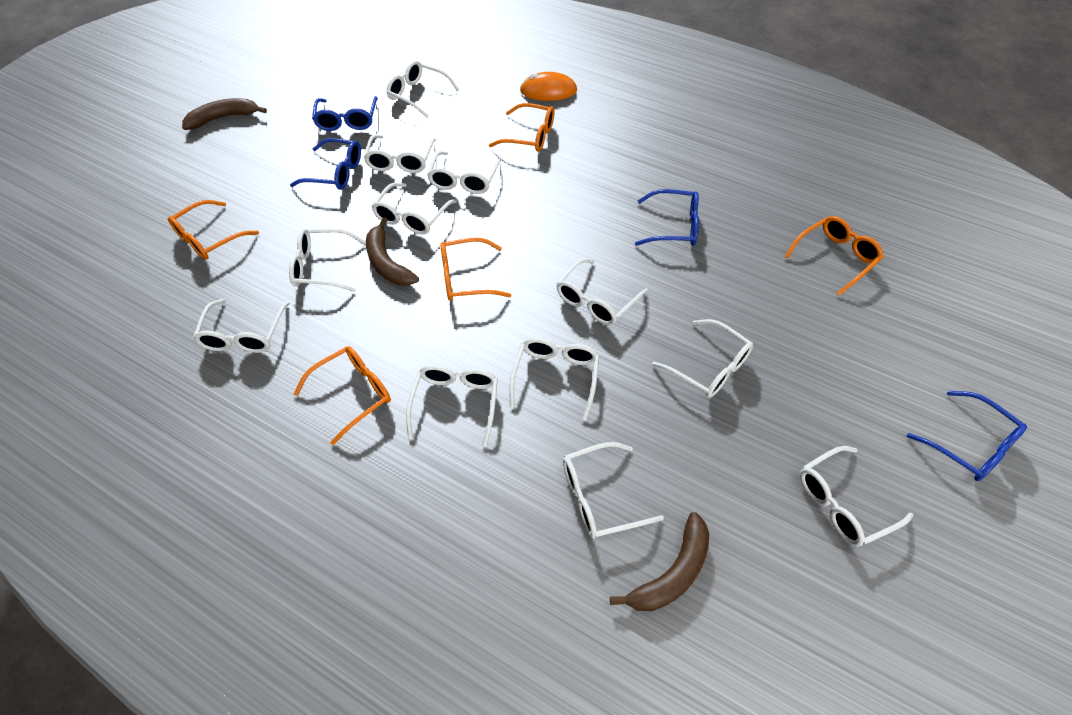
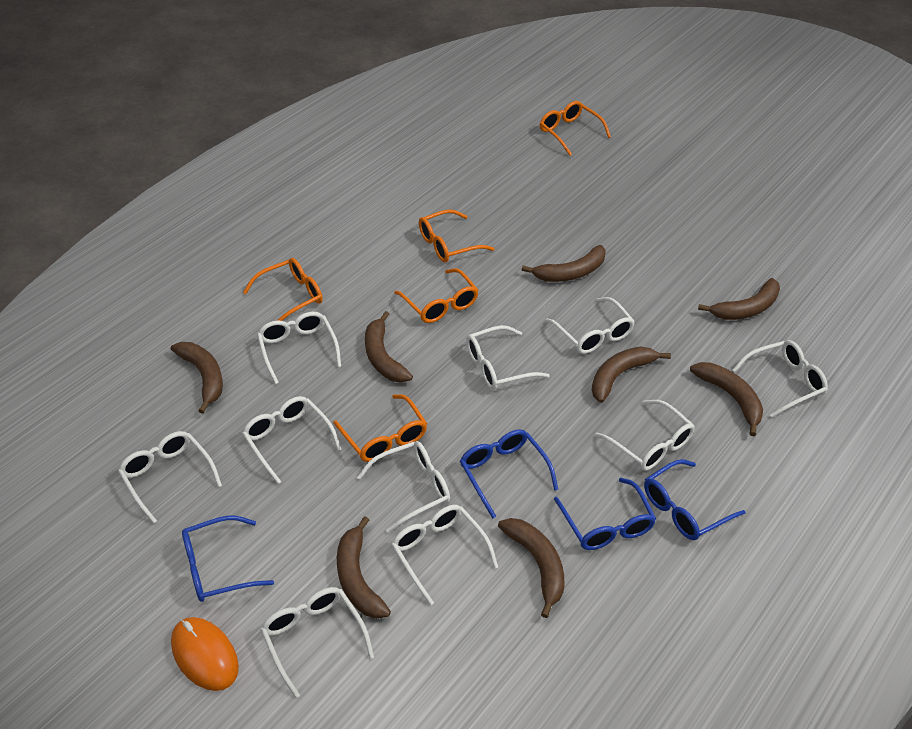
brown banana: 3 -> 8
white glasses: 12 -> 10

